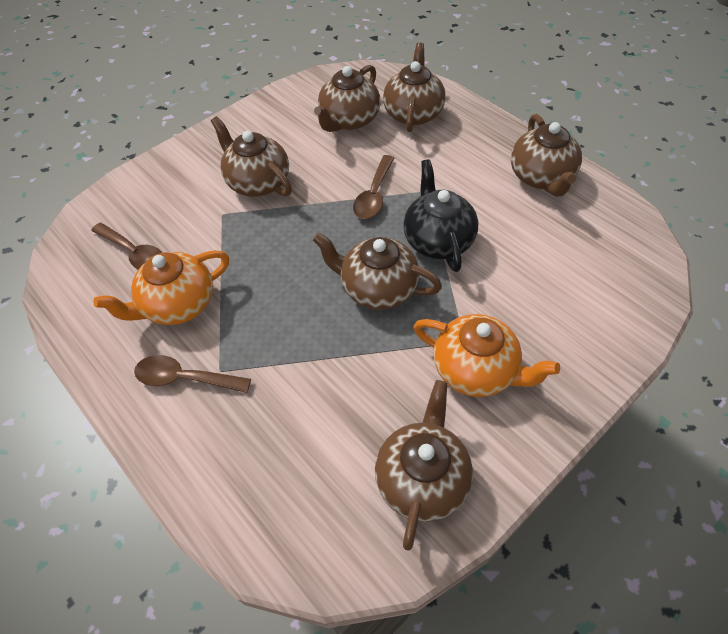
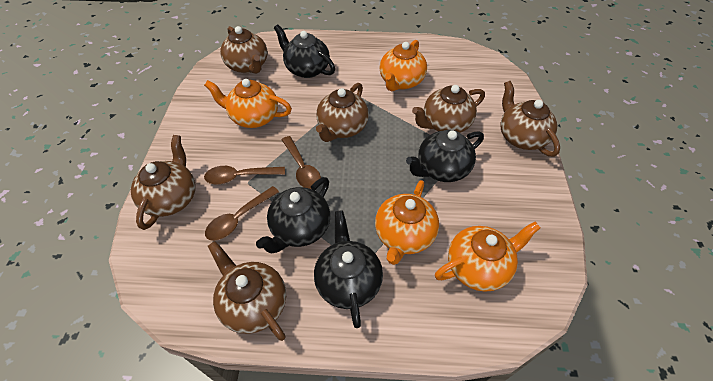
black teapot: 1 -> 4
orange teapot: 2 -> 4

